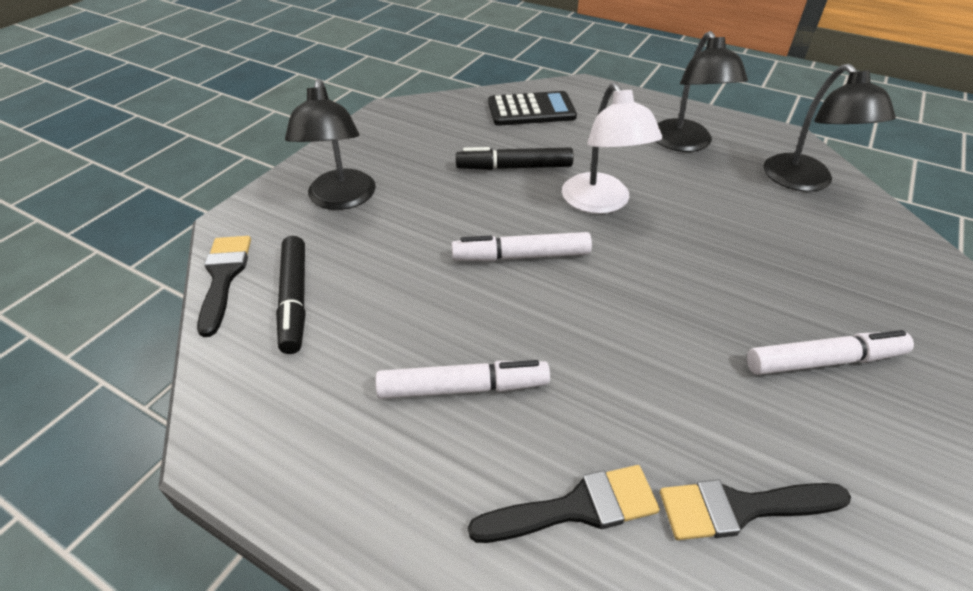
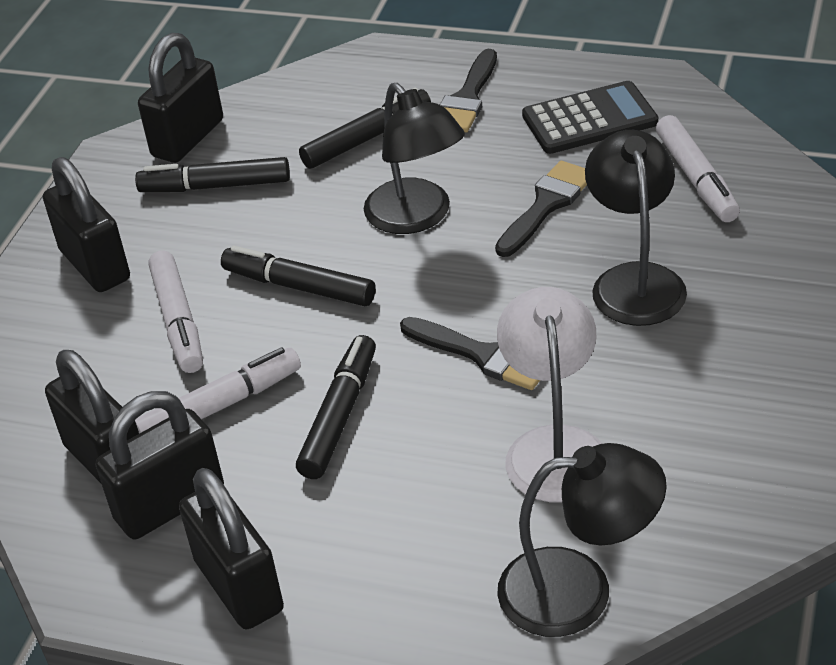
black marker: 2 -> 4
black padlock: 0 -> 5

